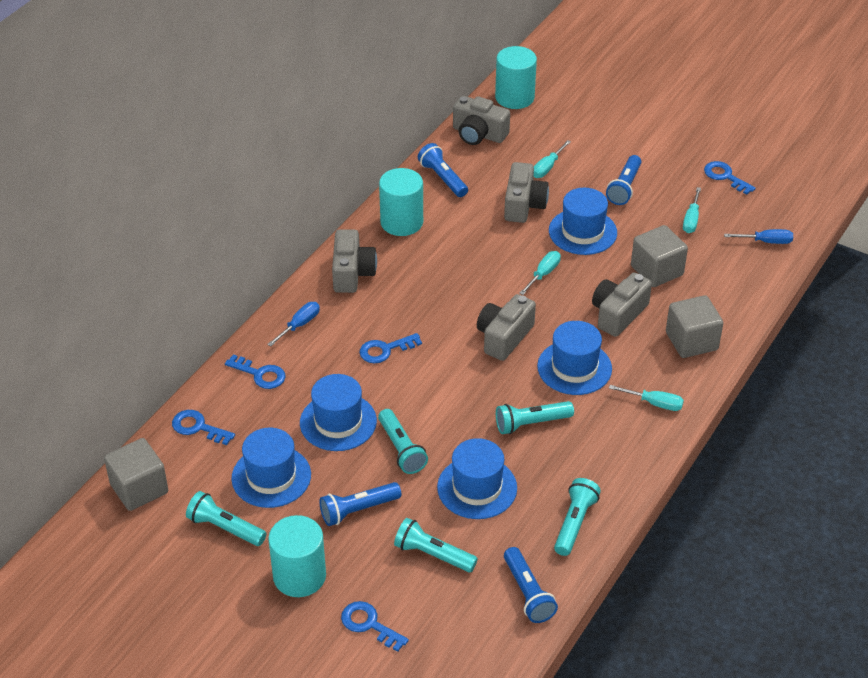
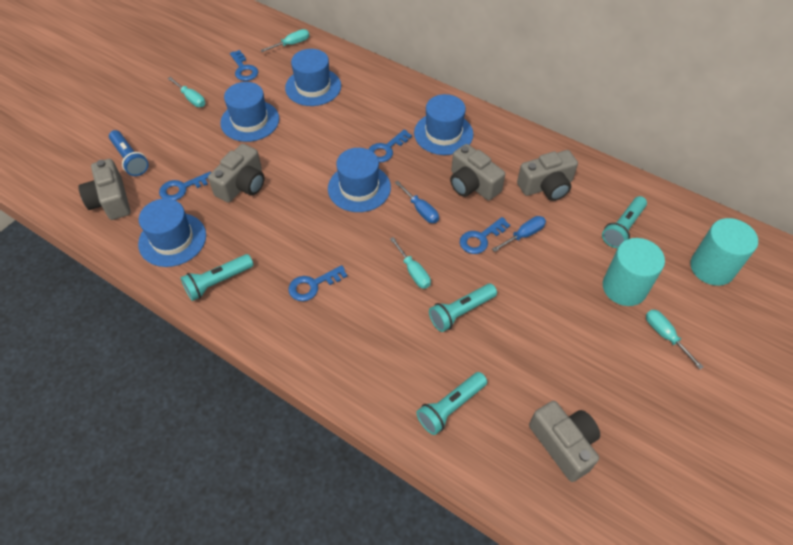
blue flashlight: 4 -> 1
grey cube: 3 -> 0
turquoise cylinder: 3 -> 2
turquoise flashlight: 5 -> 4

